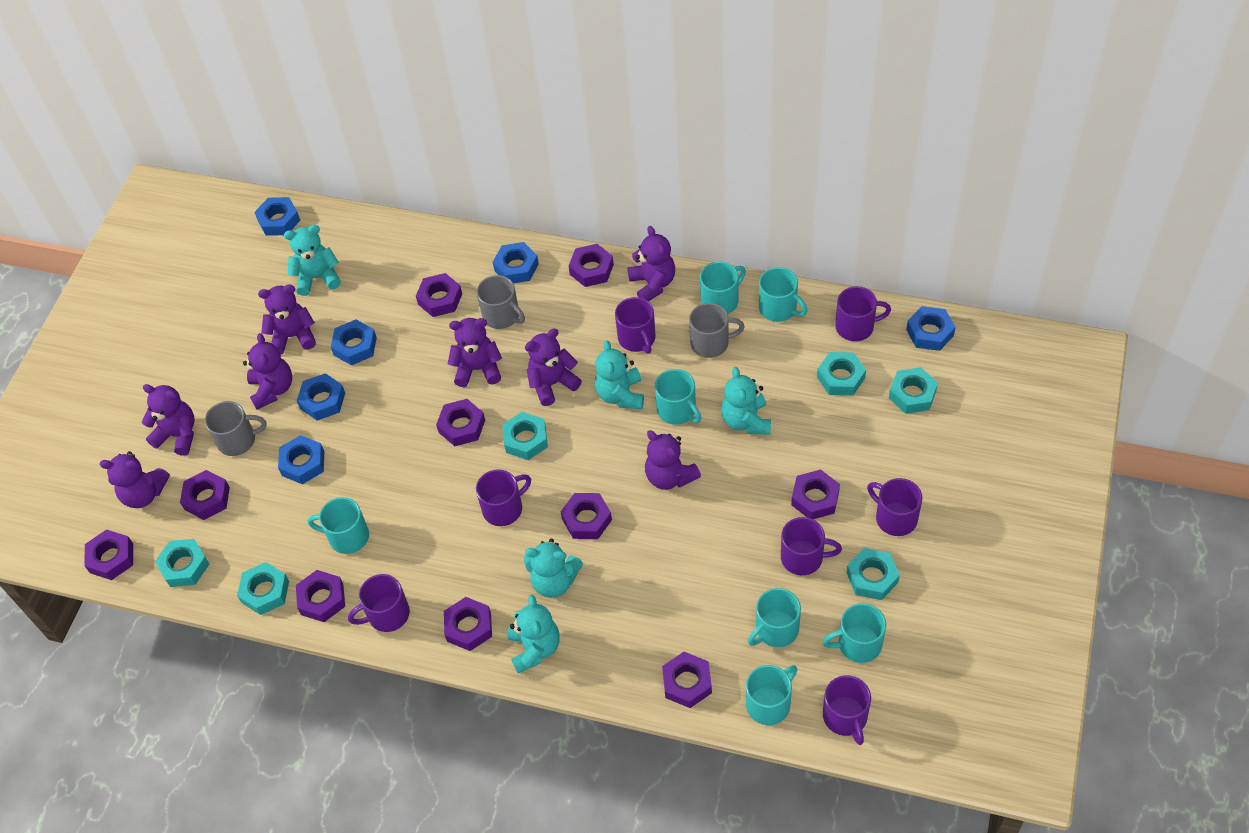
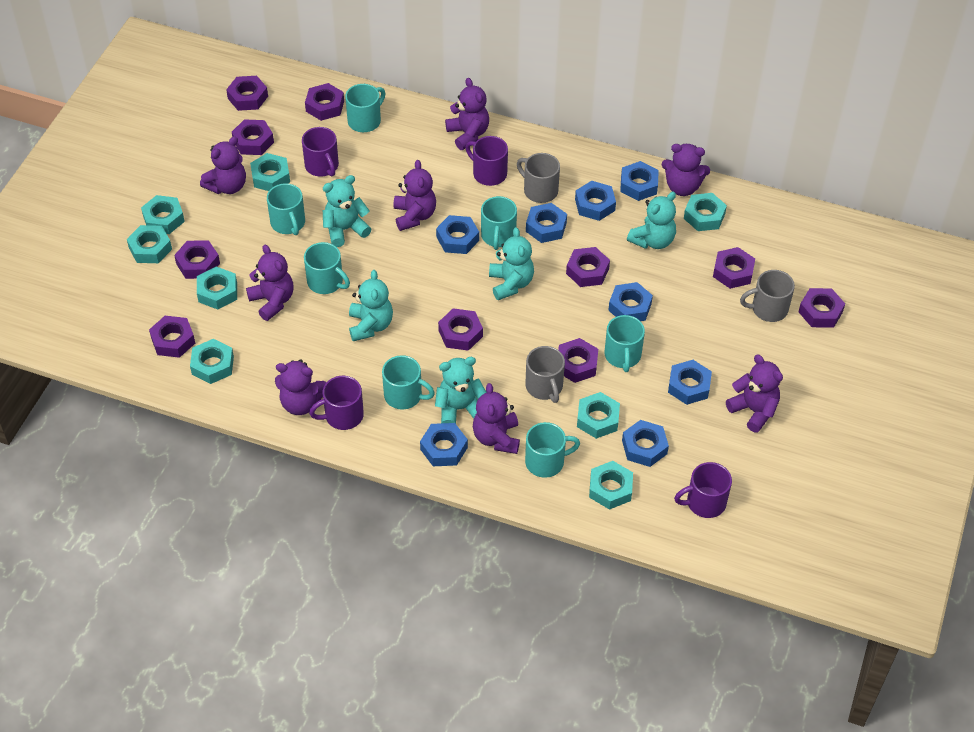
blue nut: 6 -> 8
purple mug: 7 -> 4
turquoise nut: 6 -> 8

